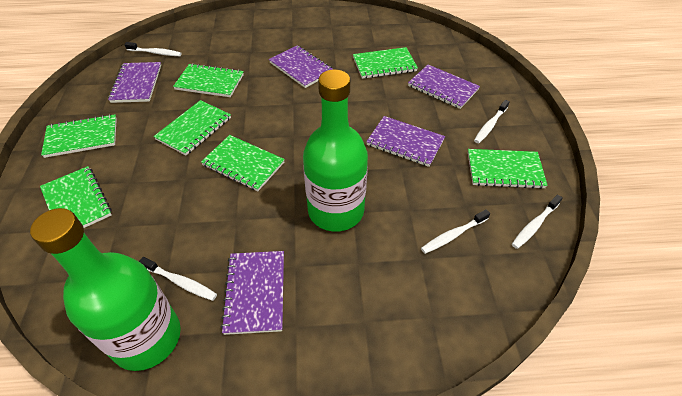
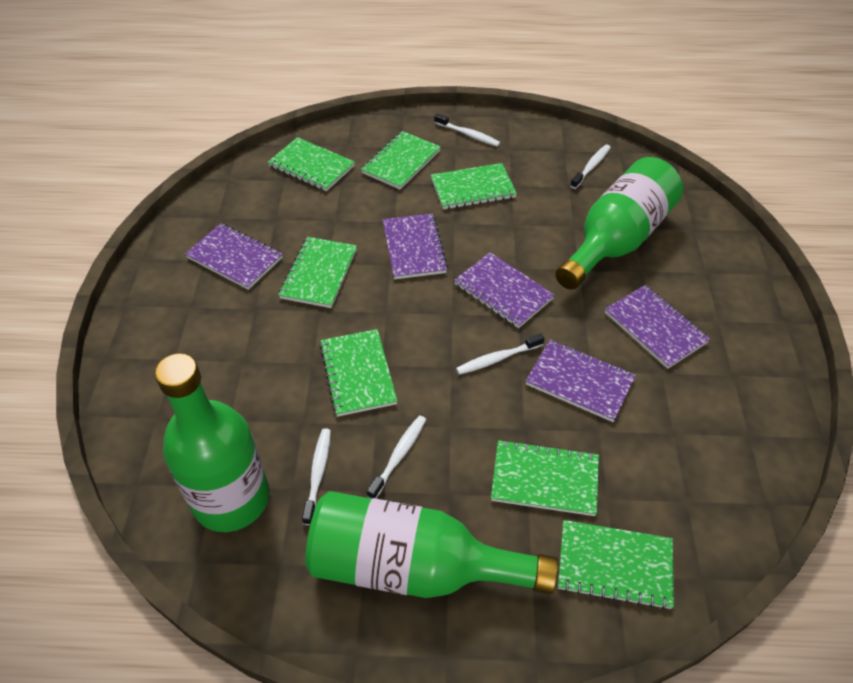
green bottle: 2 -> 3

